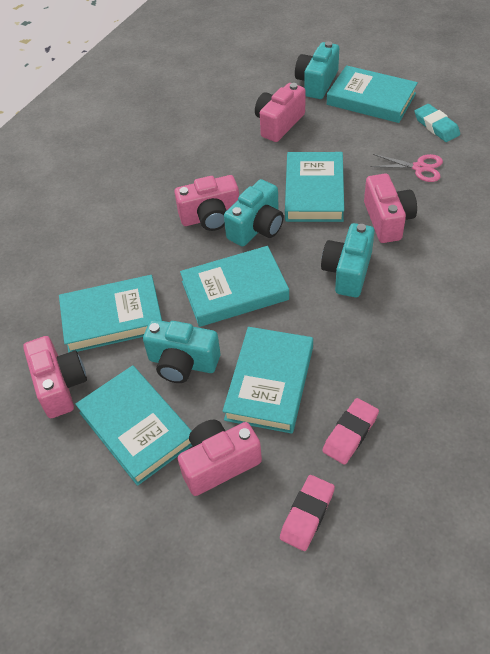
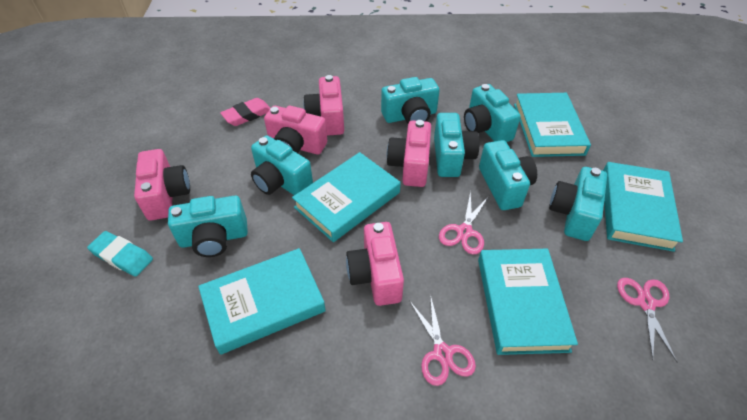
pink eraser: 2 -> 1
pink scissors: 1 -> 3
turquoise book: 6 -> 5
turquoise camera: 4 -> 7

